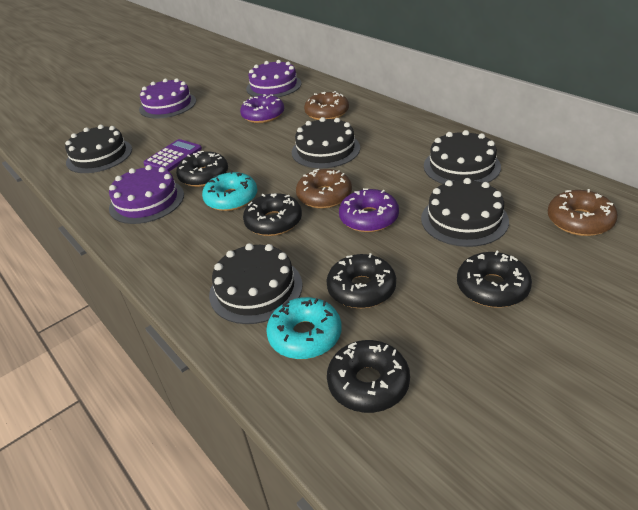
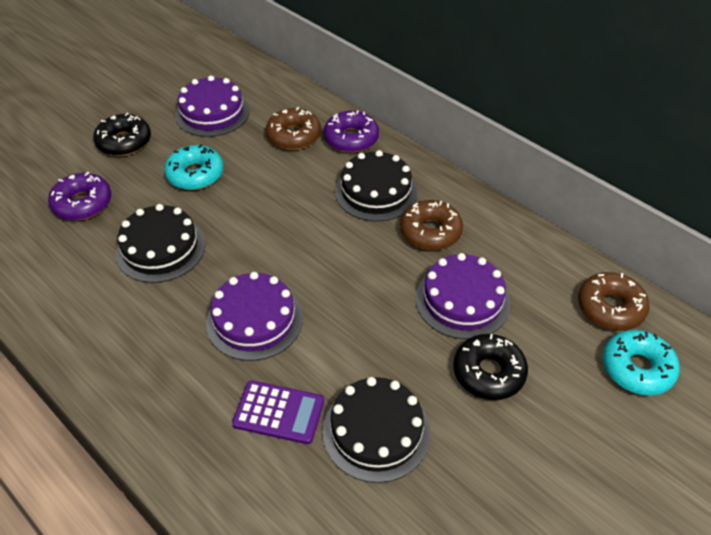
black cake: 5 -> 3
black donut: 5 -> 2

